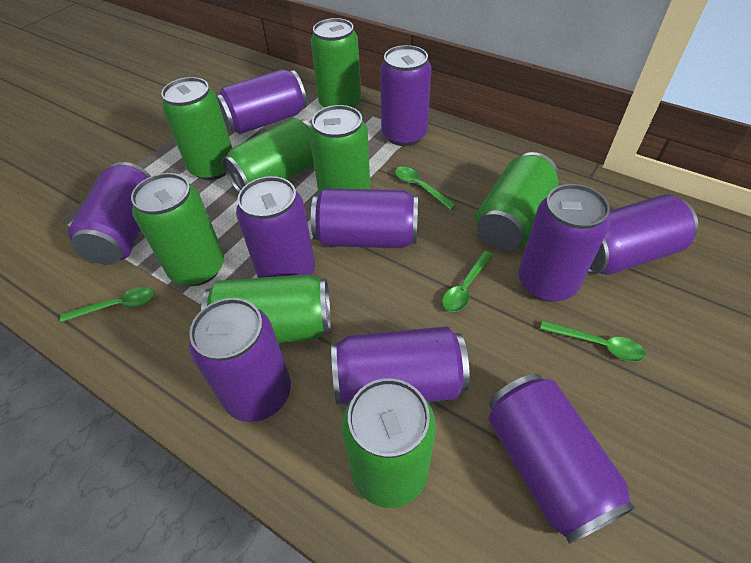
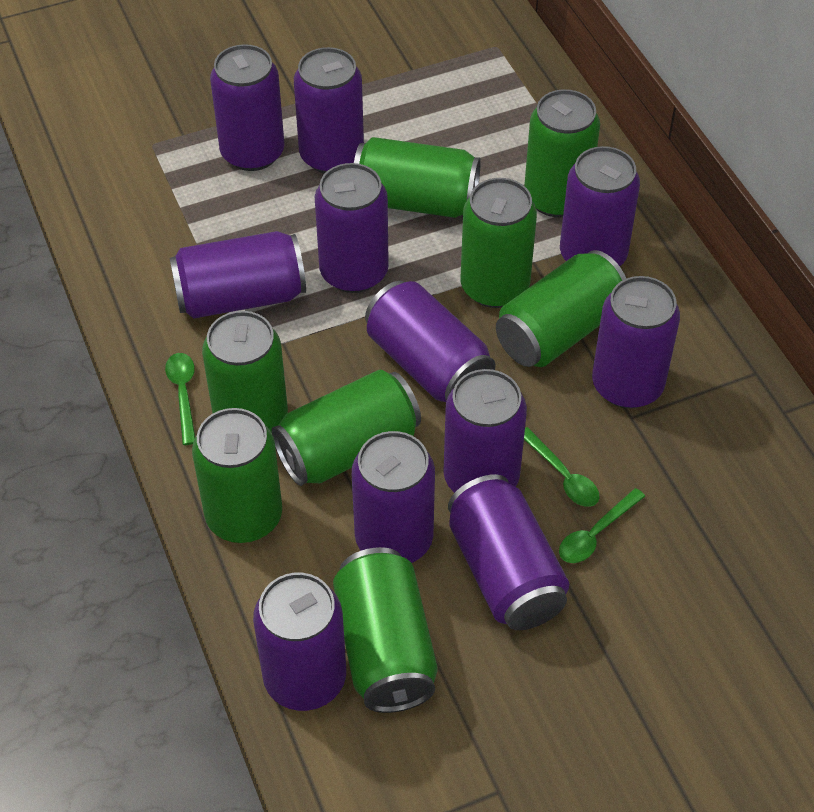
green spoon: 4 -> 3
purple can: 10 -> 11

